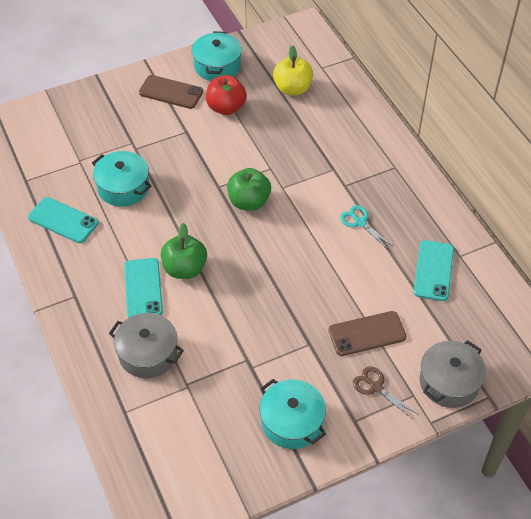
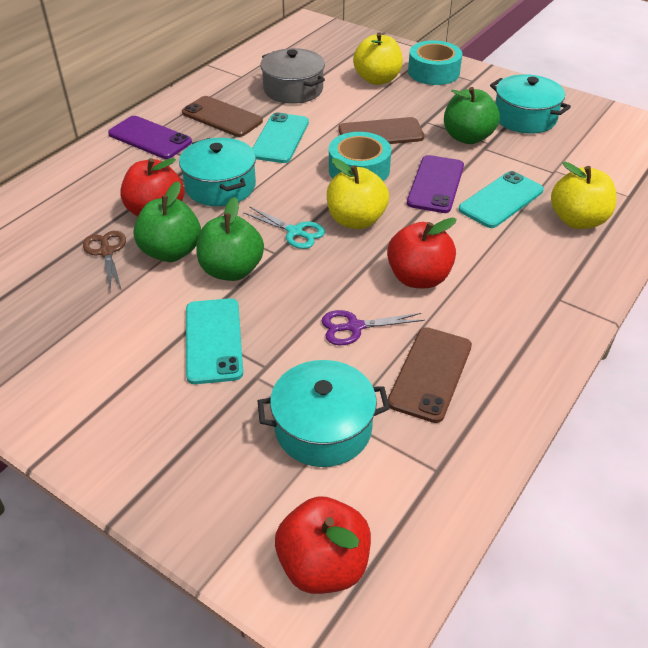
brown phone: 2 -> 3
green apple: 2 -> 3
grey pot: 2 -> 1
purple phone: 0 -> 2
purple scissors: 0 -> 1
red apple: 1 -> 3
turquoise tape: 0 -> 2
yellow apple: 1 -> 3

